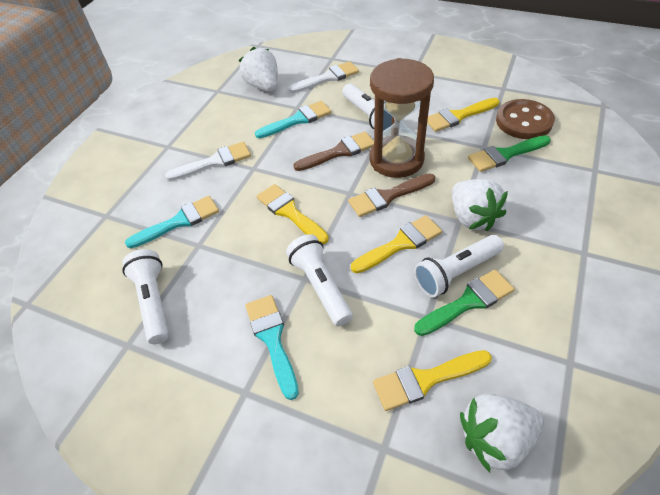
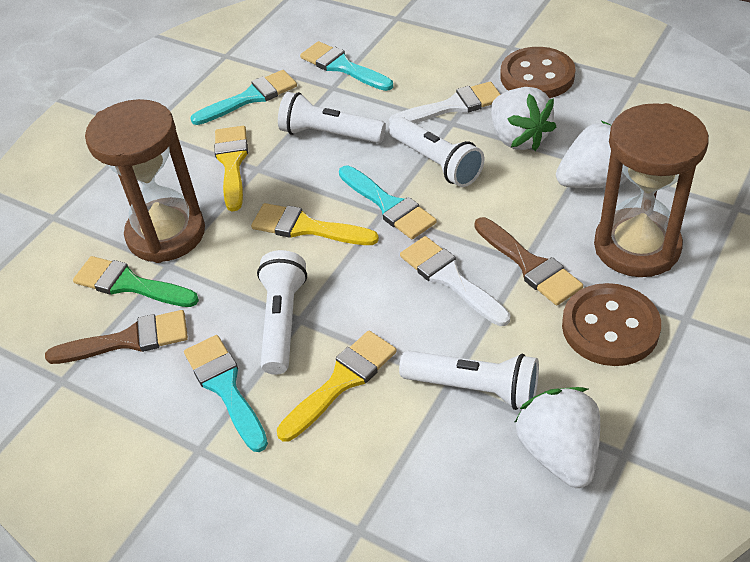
brown button: 1 -> 2
brown hourglass: 1 -> 2
green brush: 2 -> 1
turquoise brush: 3 -> 4
yellow brush: 4 -> 3

